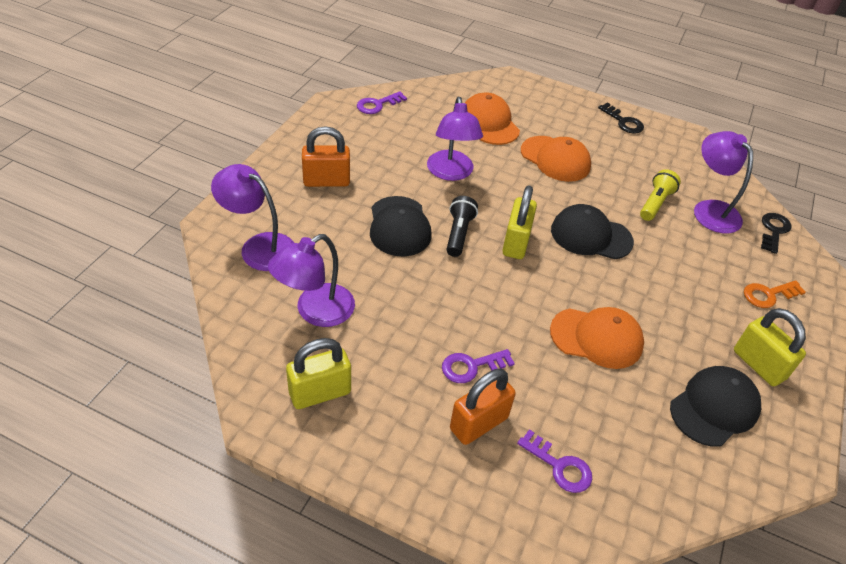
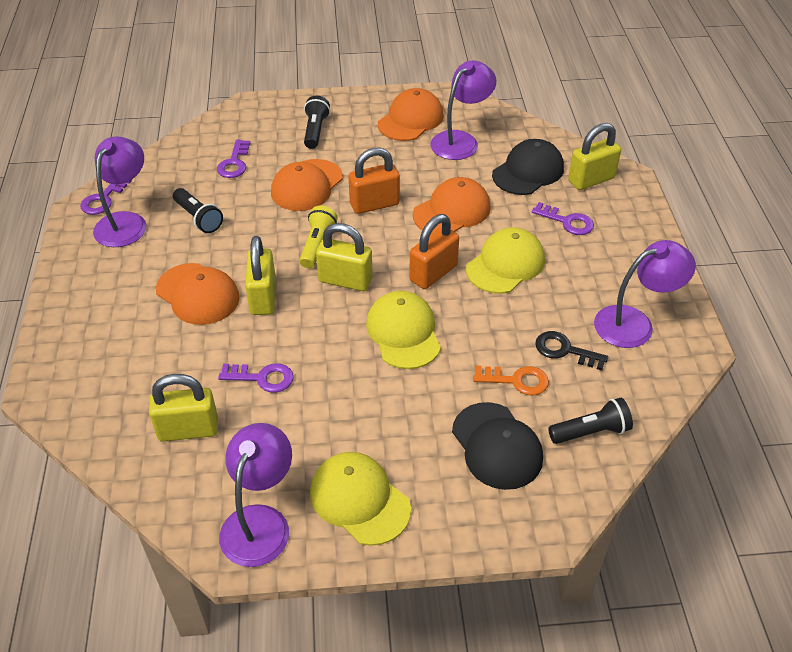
black cap: 3 -> 2
black flashlight: 1 -> 3
black key: 2 -> 1
orange cap: 3 -> 4
purple key: 3 -> 4
yellow cap: 0 -> 3
yellow padlock: 3 -> 4

